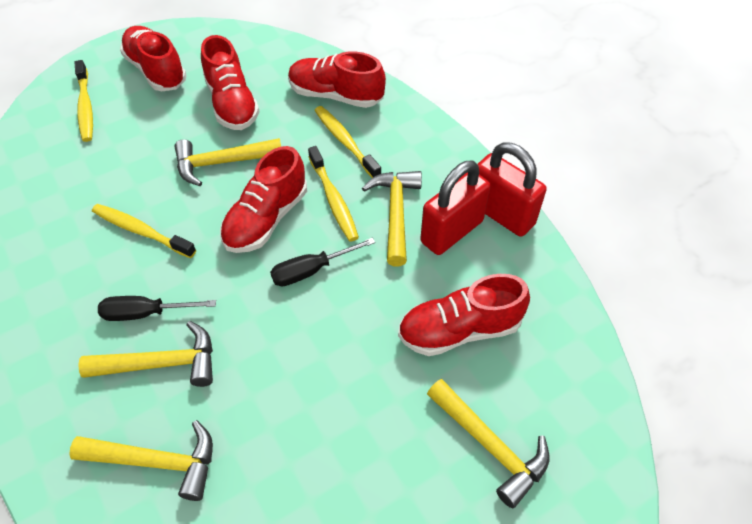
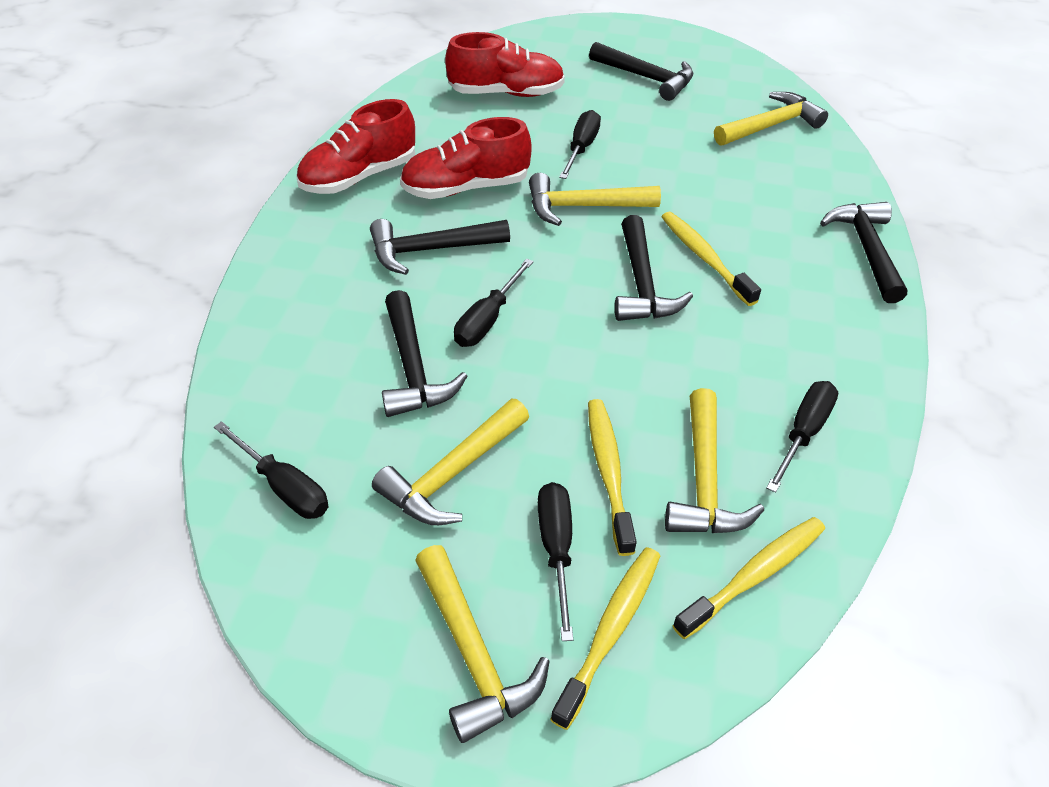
black hammer: 0 -> 5
black screwdriver: 2 -> 5
red padlock: 2 -> 0
red shoe: 5 -> 3

